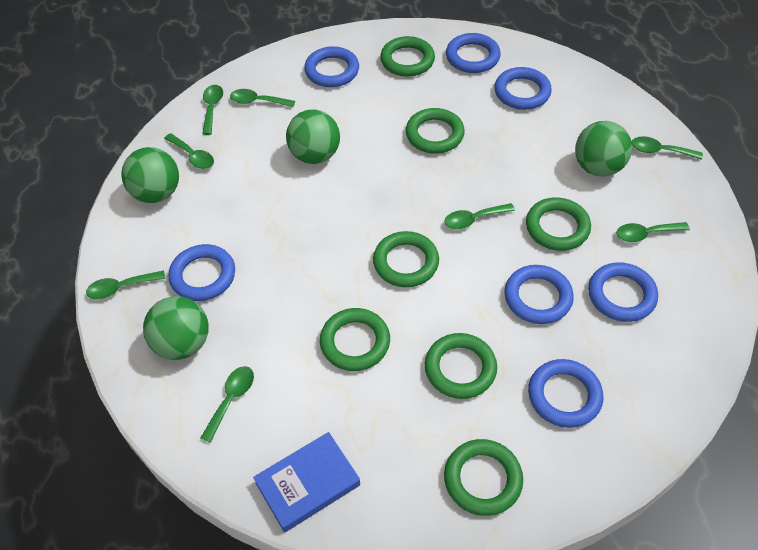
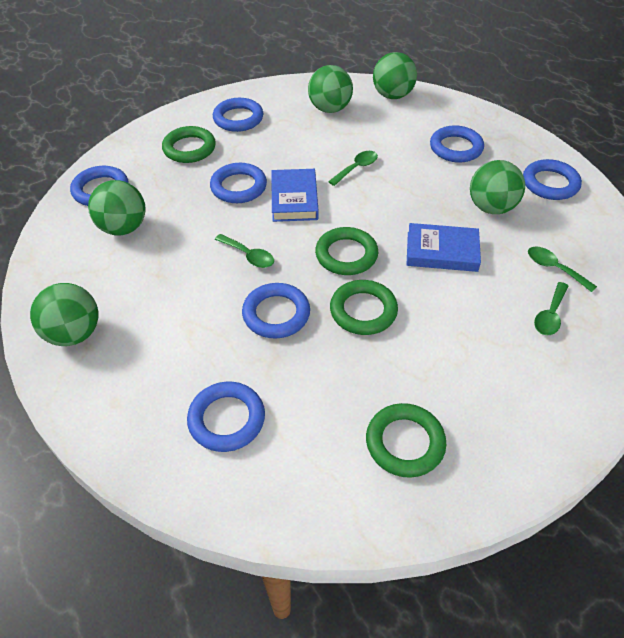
blue book: 1 -> 2
green ball: 4 -> 5
green ring: 7 -> 4
green spoon: 8 -> 4

